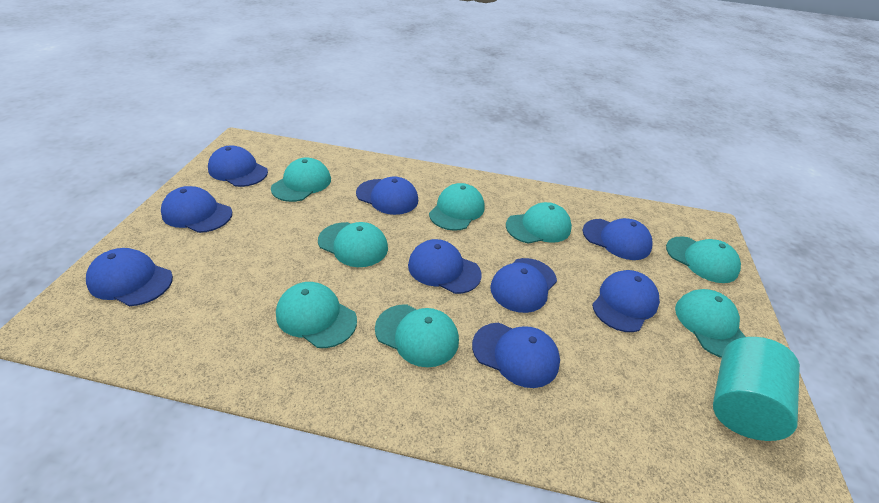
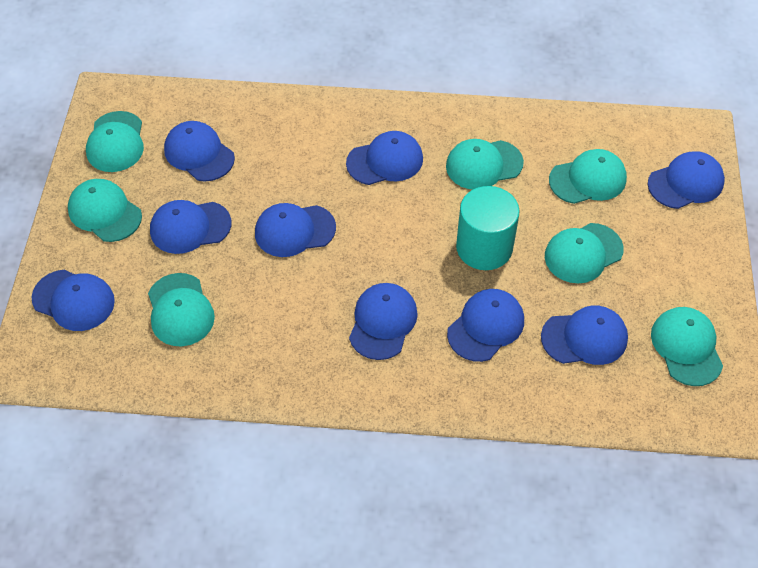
turquoise cap: 8 -> 7

